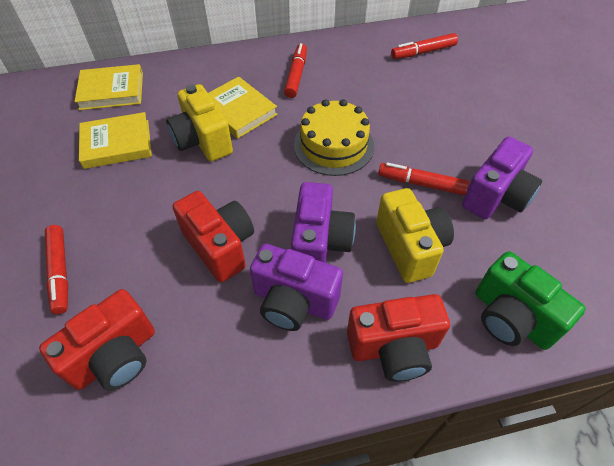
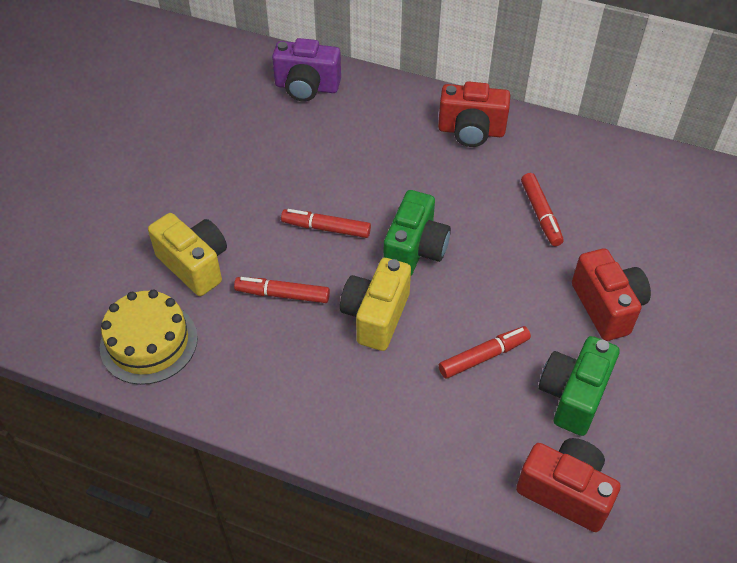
green camera: 1 -> 2
purple camera: 3 -> 1
yellow book: 3 -> 0

